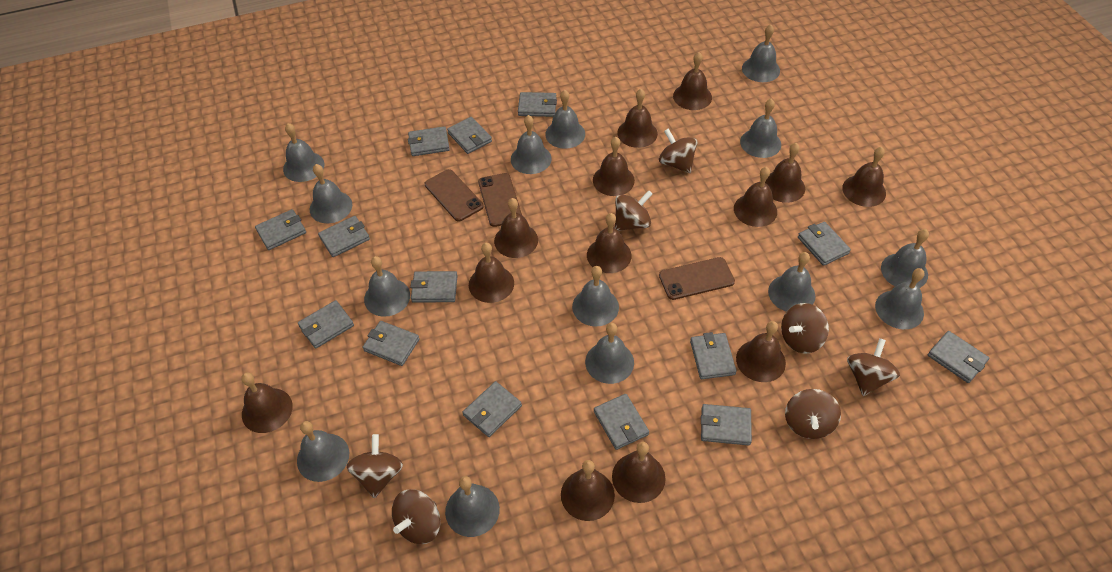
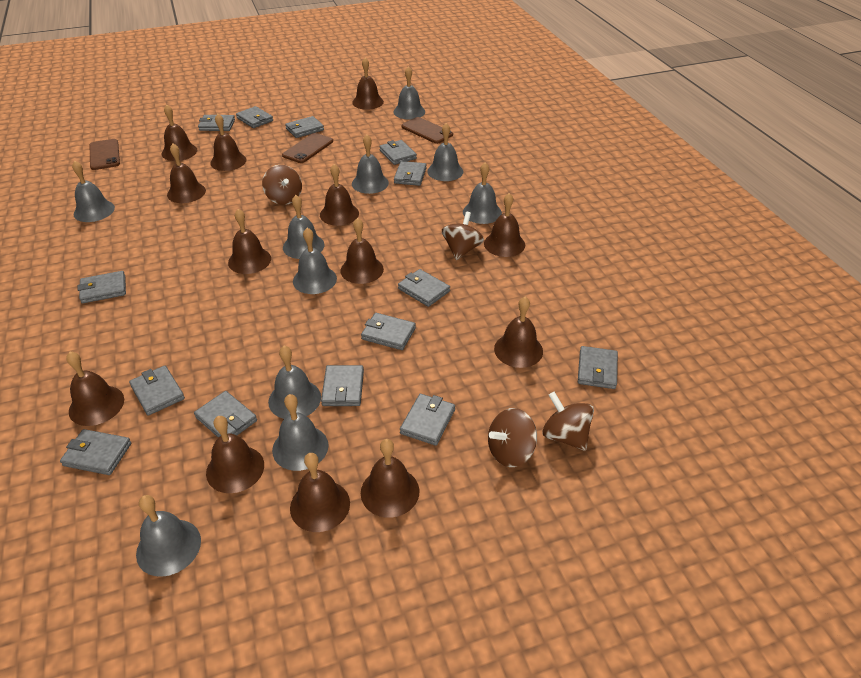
brown spinning top: 7 -> 4
grey bell: 14 -> 10

